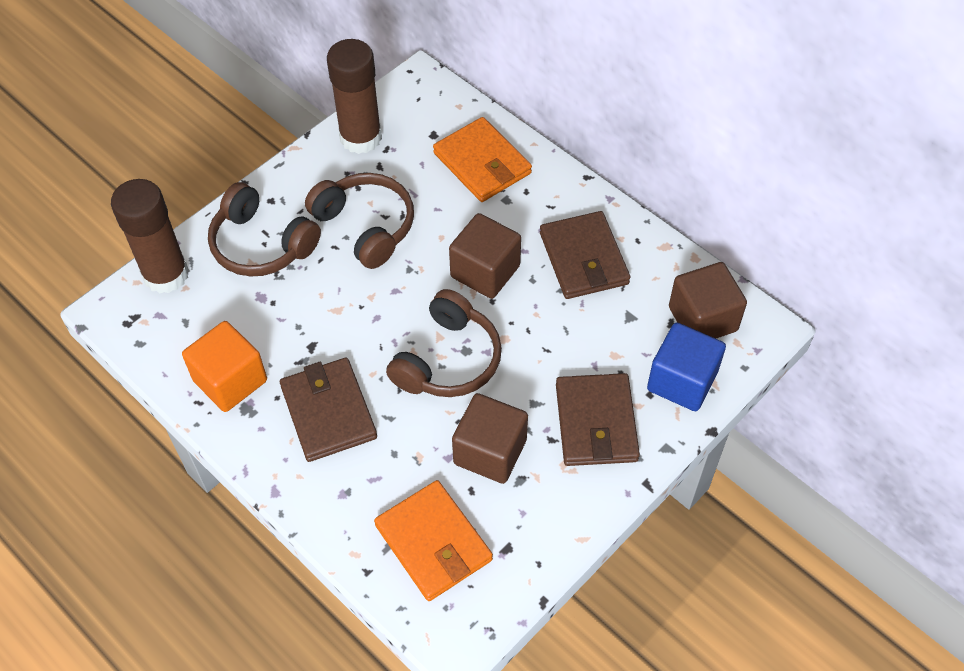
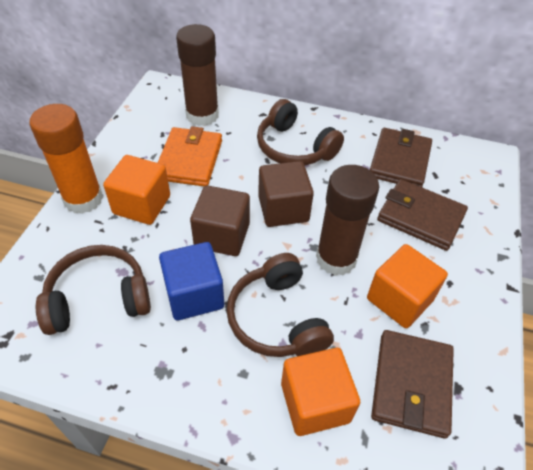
brown cube: 3 -> 2
orange cube: 1 -> 3
orange glue stick: 0 -> 1
orange wallet: 2 -> 1

